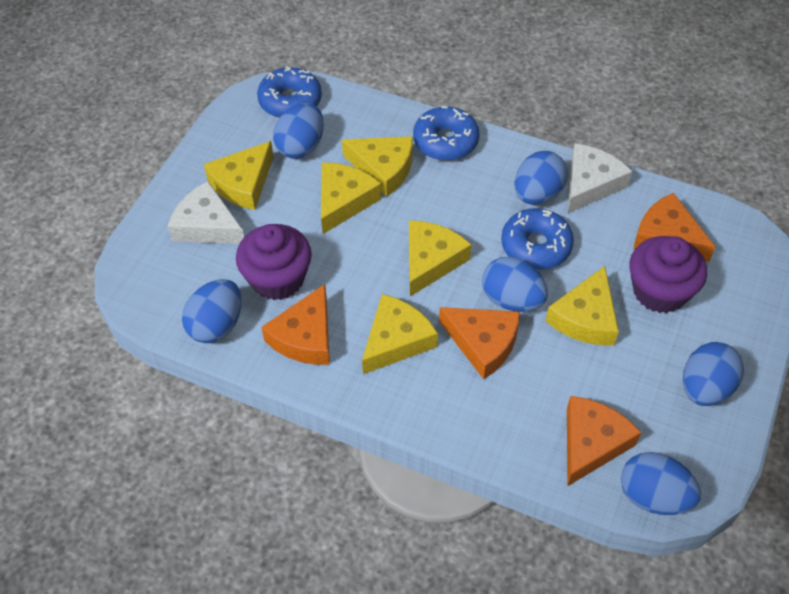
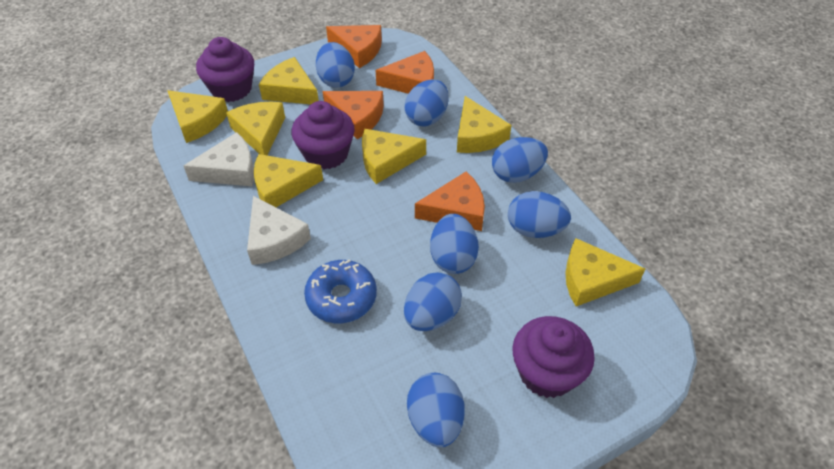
blue donut: 3 -> 1
blue egg: 6 -> 7
purple cupcake: 2 -> 3
yellow cheese: 6 -> 7

